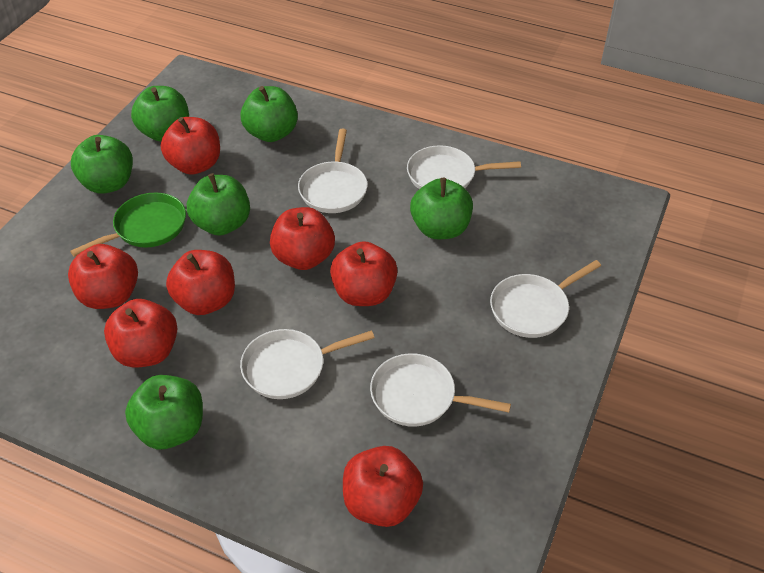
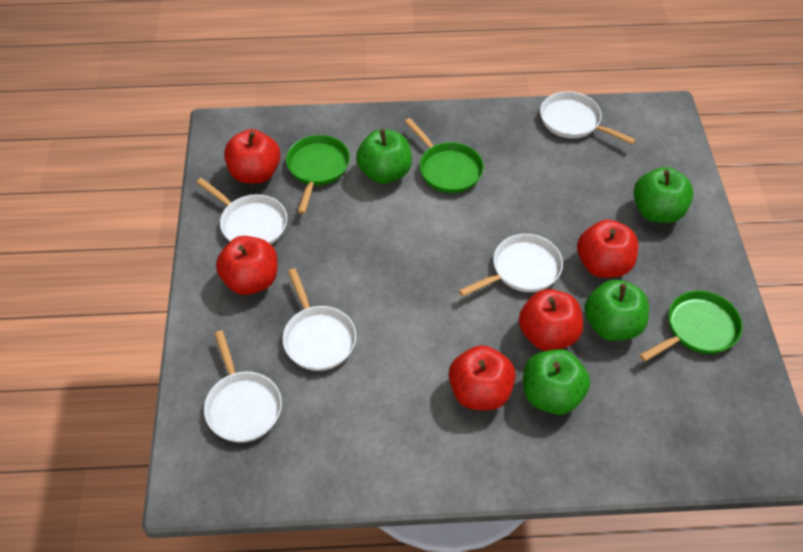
green apple: 6 -> 4
green pan: 1 -> 3
red apple: 7 -> 5

